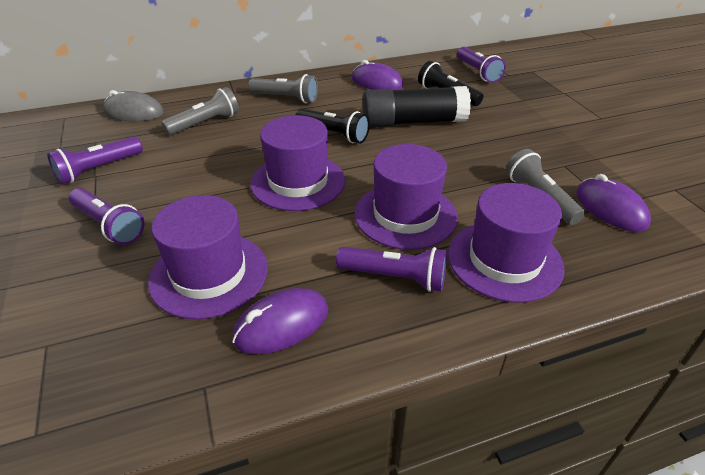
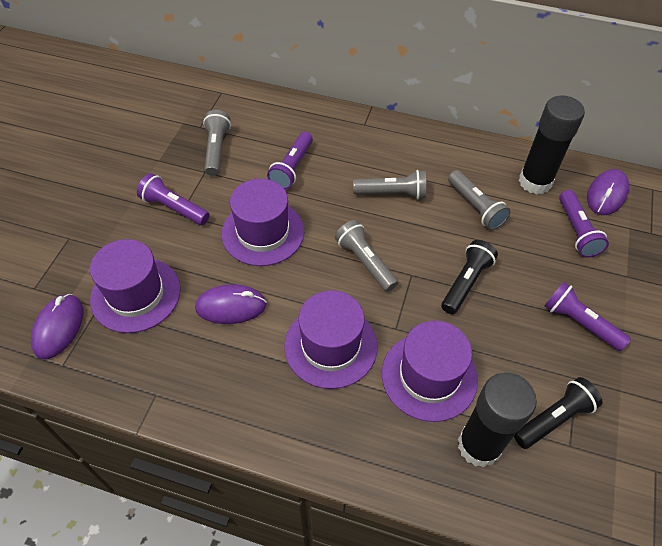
black glue stick: 1 -> 2
grey flashlight: 3 -> 4
grey mouse: 1 -> 0

